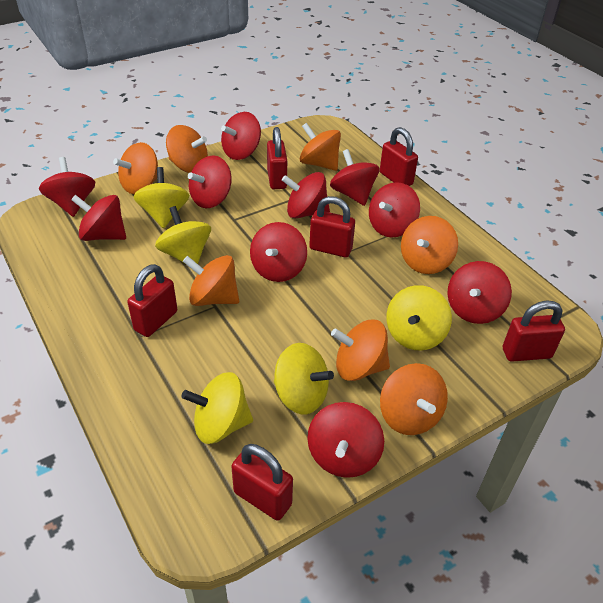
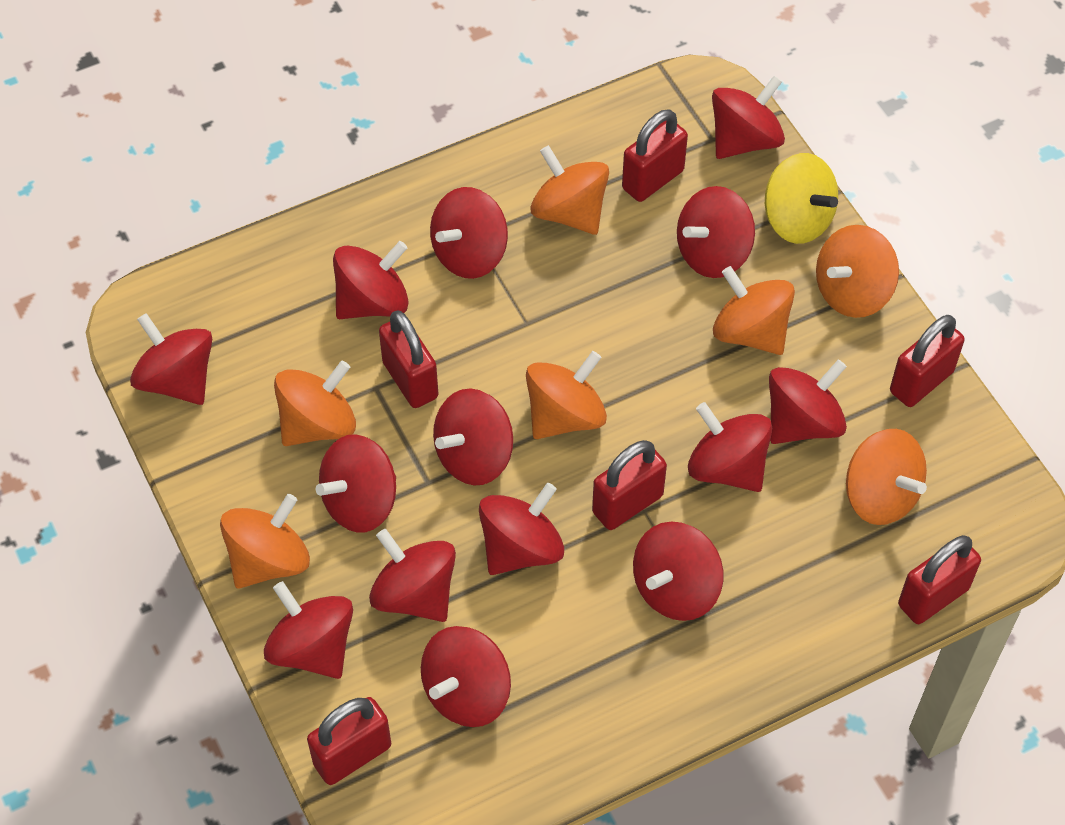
red spinning top: 10 -> 14
yellow spinning top: 5 -> 1

